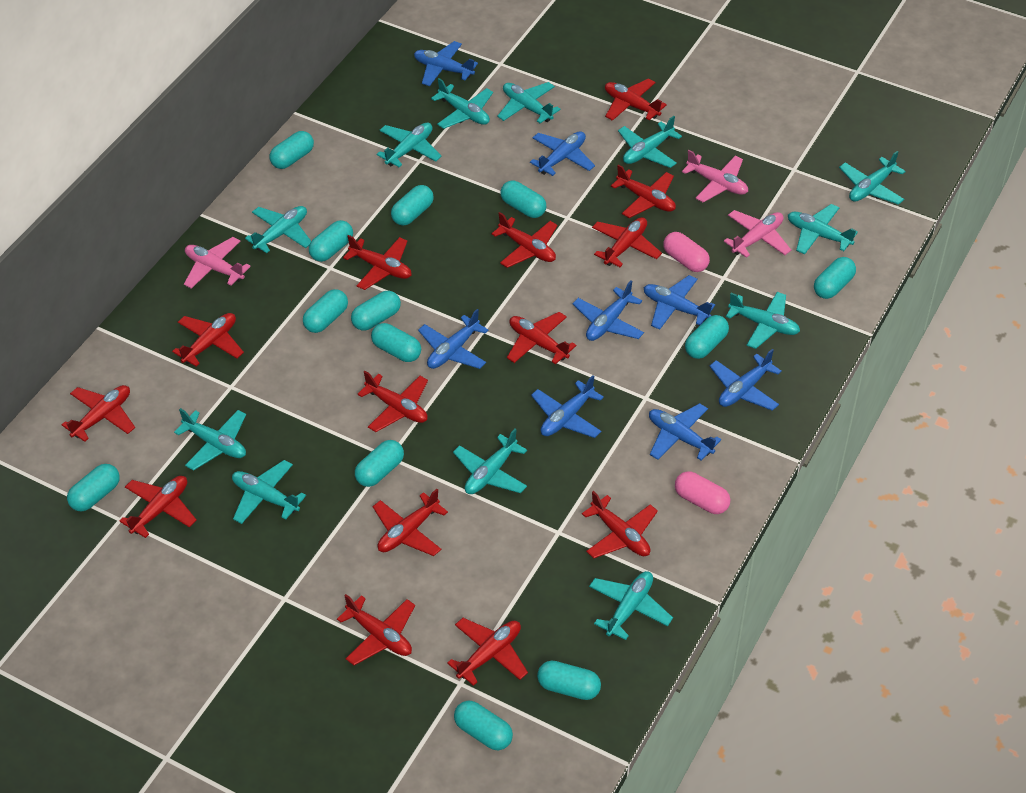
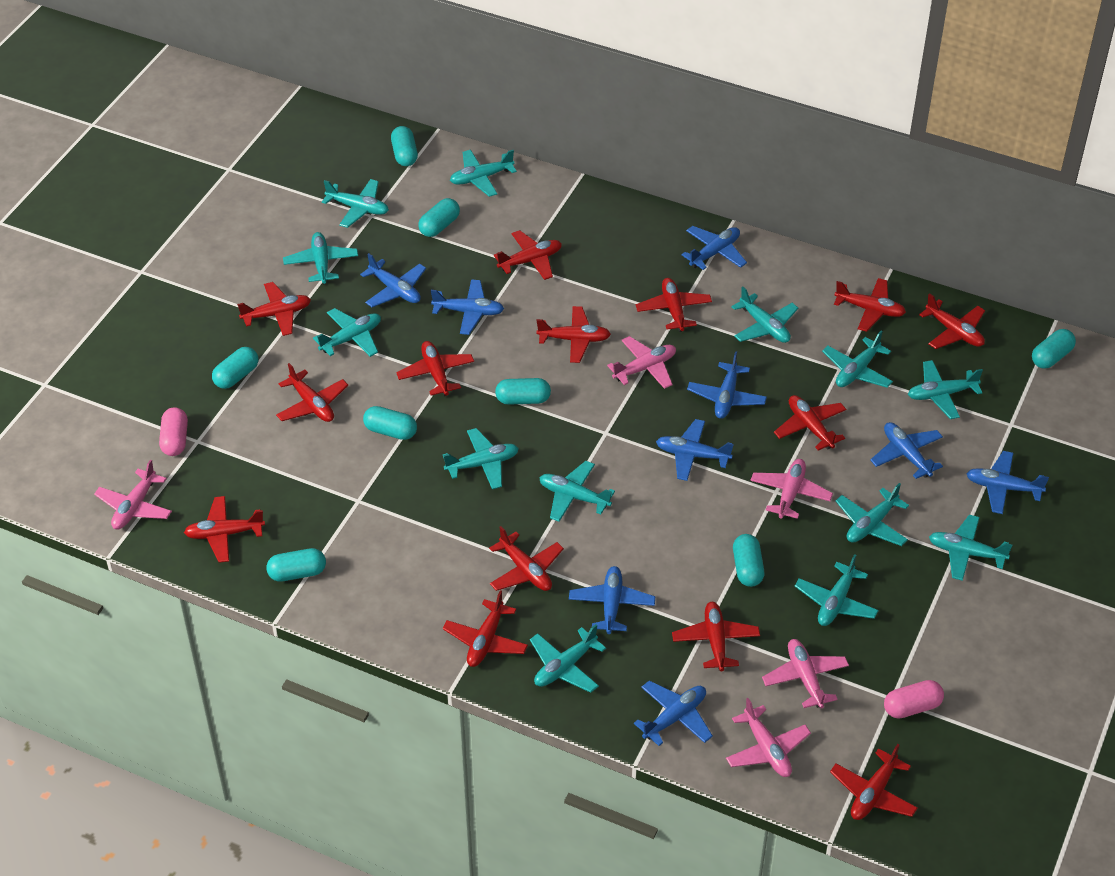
blue plane: 8 -> 9
pink plane: 3 -> 5
turquoise capsule: 13 -> 8
turquoise plane: 12 -> 13

